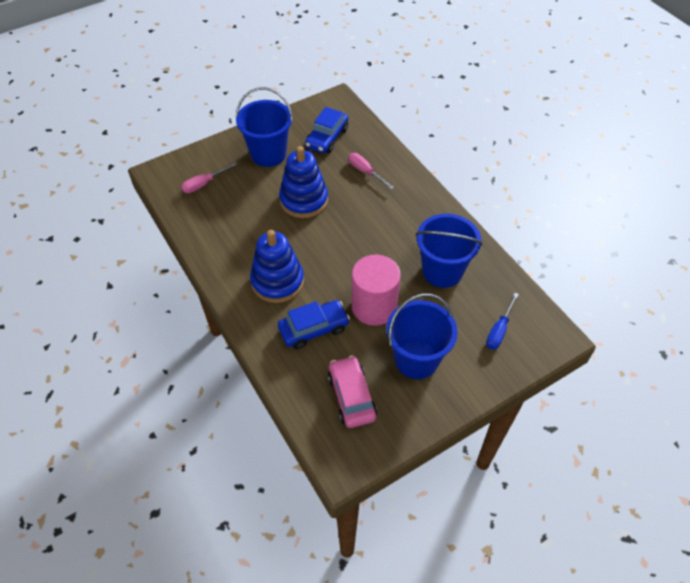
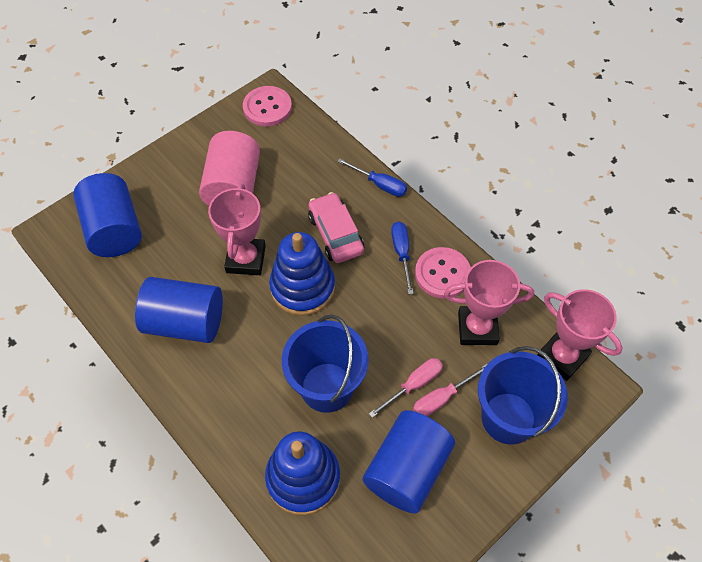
blue bucket: 3 -> 2
blue car: 2 -> 0
blue cylinder: 0 -> 3
blue screwdriver: 1 -> 2
pink button: 0 -> 2
pink trophy: 0 -> 3

